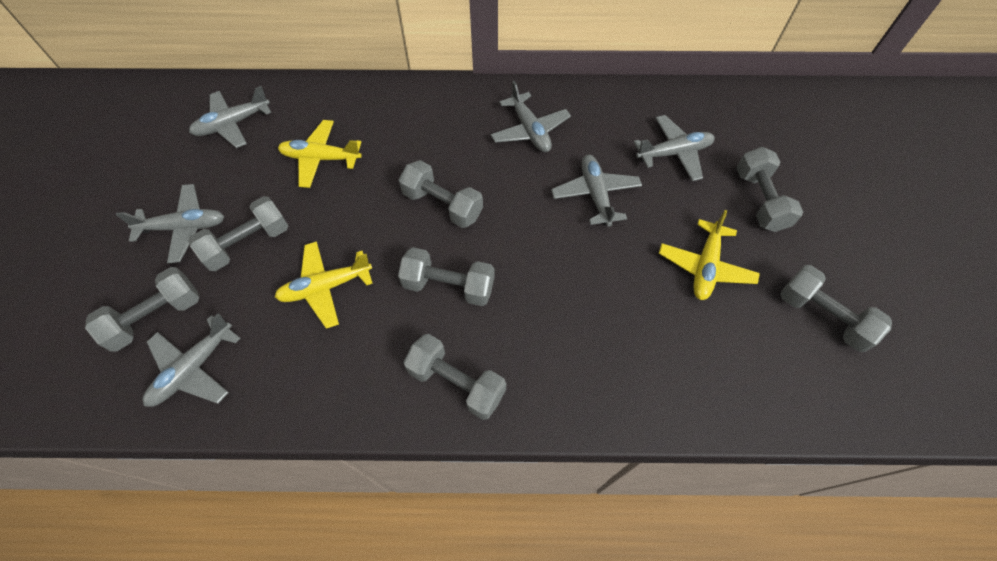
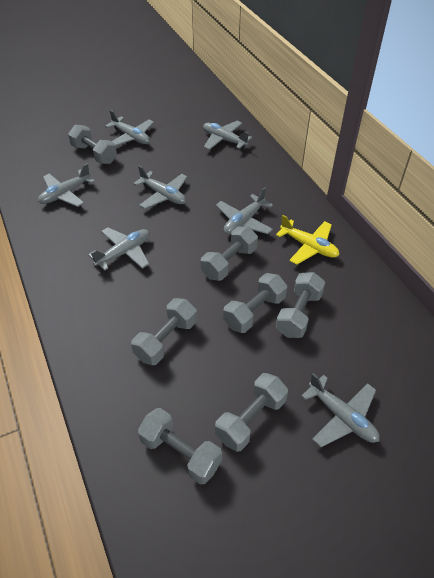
grey plane: 6 -> 7
yellow plane: 3 -> 1

